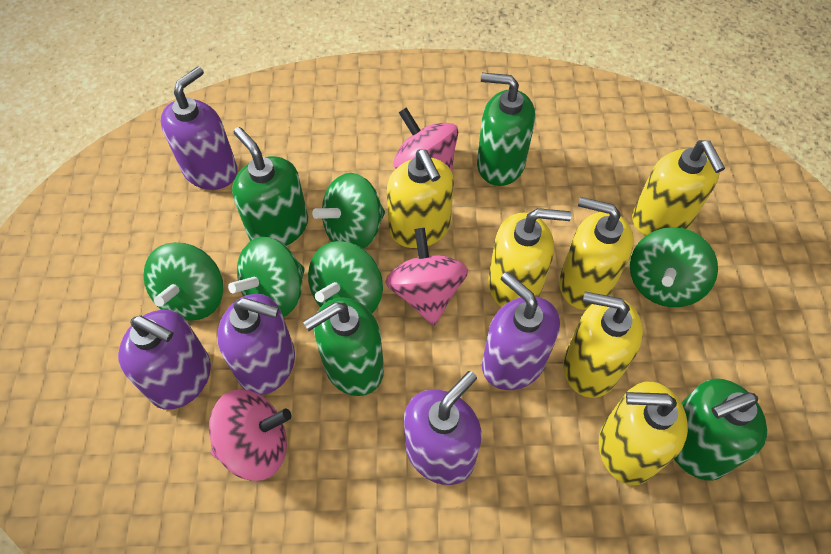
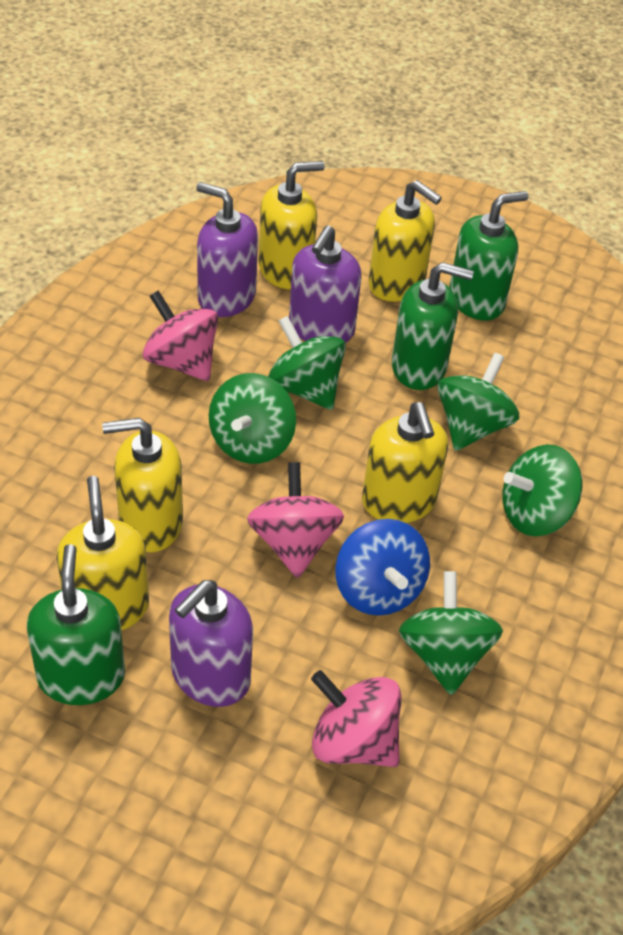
blue spinning top: 0 -> 1
green soap dispenser: 4 -> 3
purple soap dispenser: 5 -> 3
yellow soap dispenser: 6 -> 5

